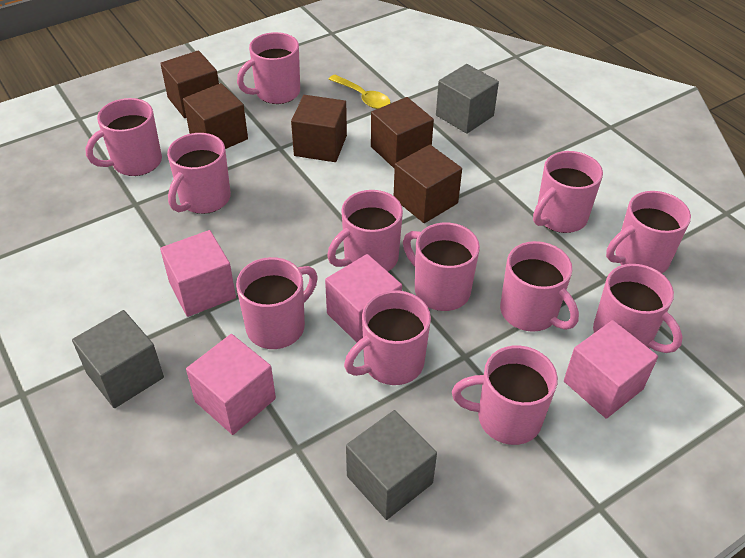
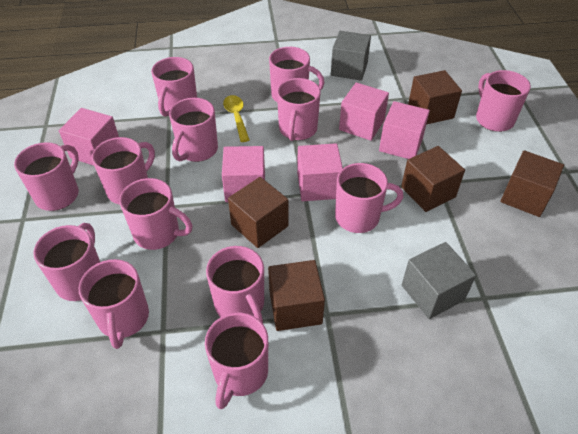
grey cube: 3 -> 2
pink cube: 4 -> 5
pink mug: 12 -> 13

